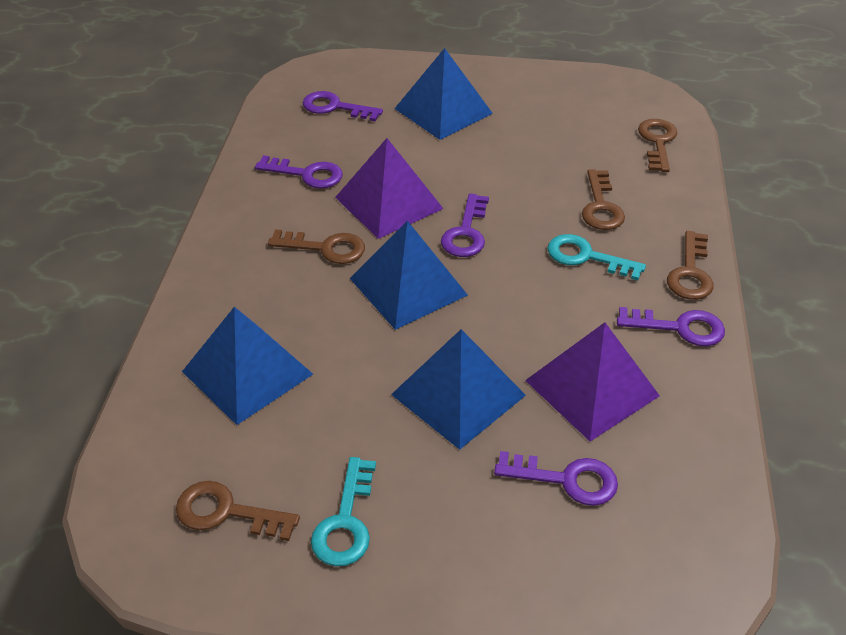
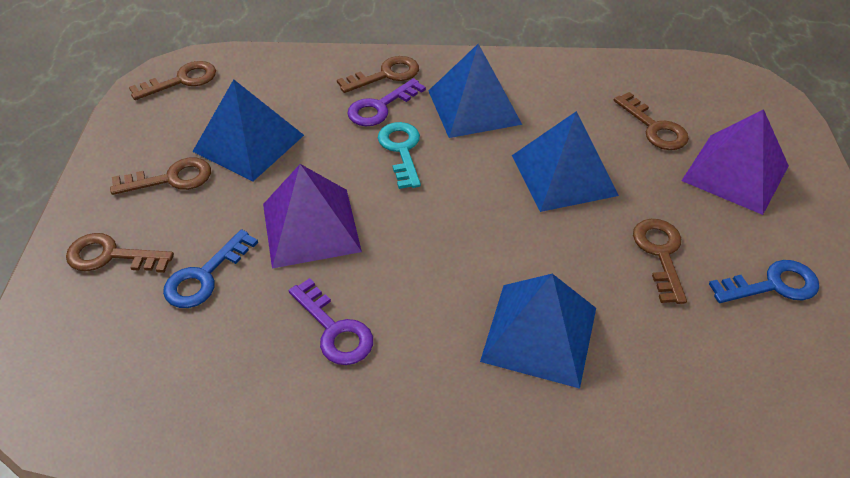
blue key: 0 -> 2
brown key: 5 -> 6
purple key: 5 -> 2
turquoise key: 2 -> 1

